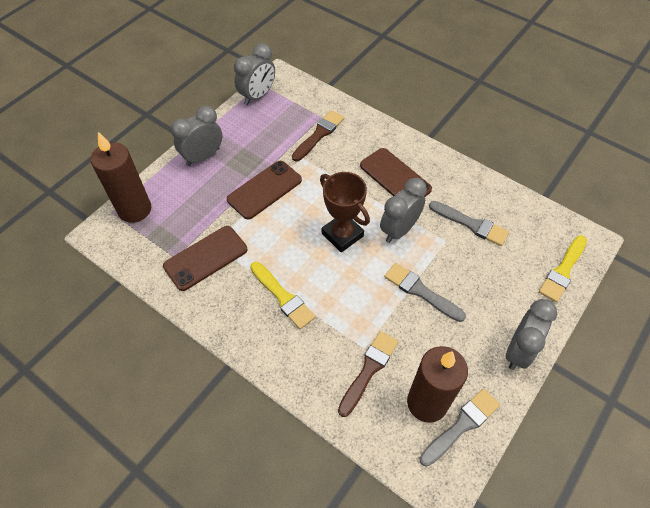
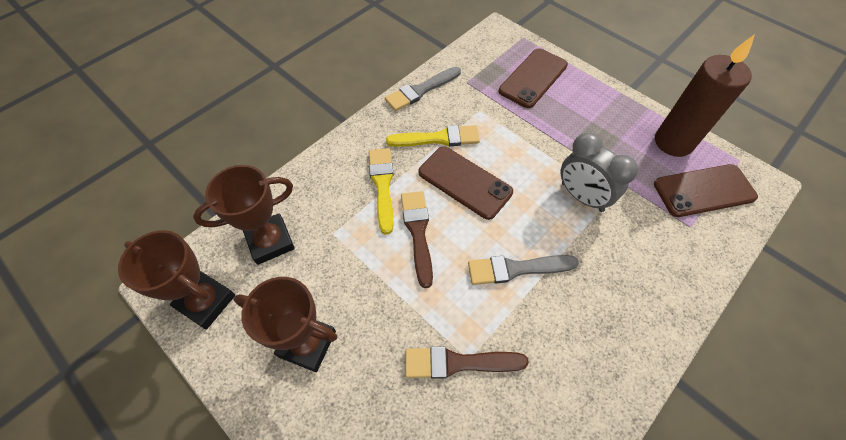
brown candle: 2 -> 1
brown trophy: 1 -> 3
grey brush: 3 -> 2
grey clock: 4 -> 1

